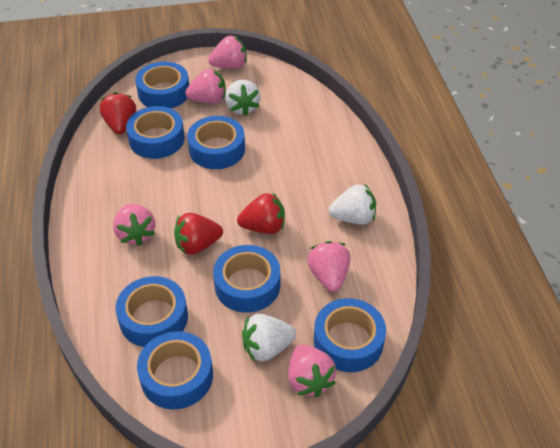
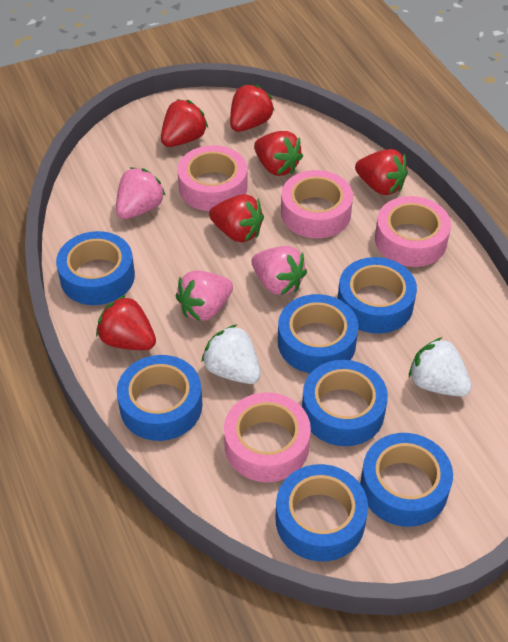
pink strawberry: 5 -> 3
pink tape: 0 -> 4
red strawberry: 3 -> 6
white strawberry: 3 -> 2

